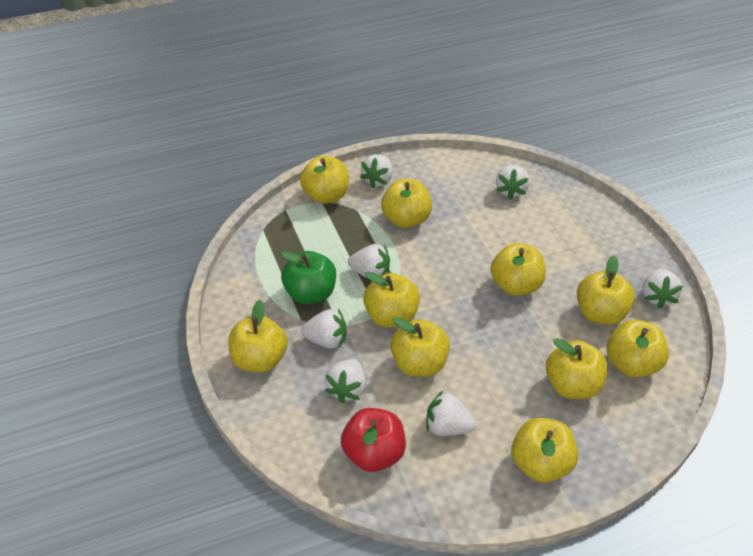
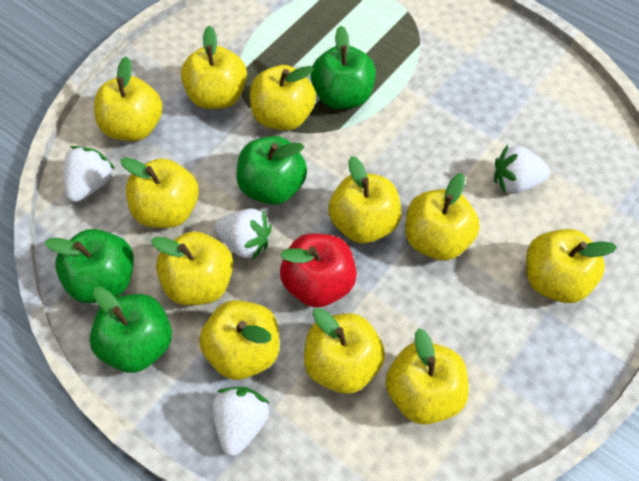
green apple: 1 -> 4
white strawberry: 7 -> 4
yellow apple: 10 -> 11

